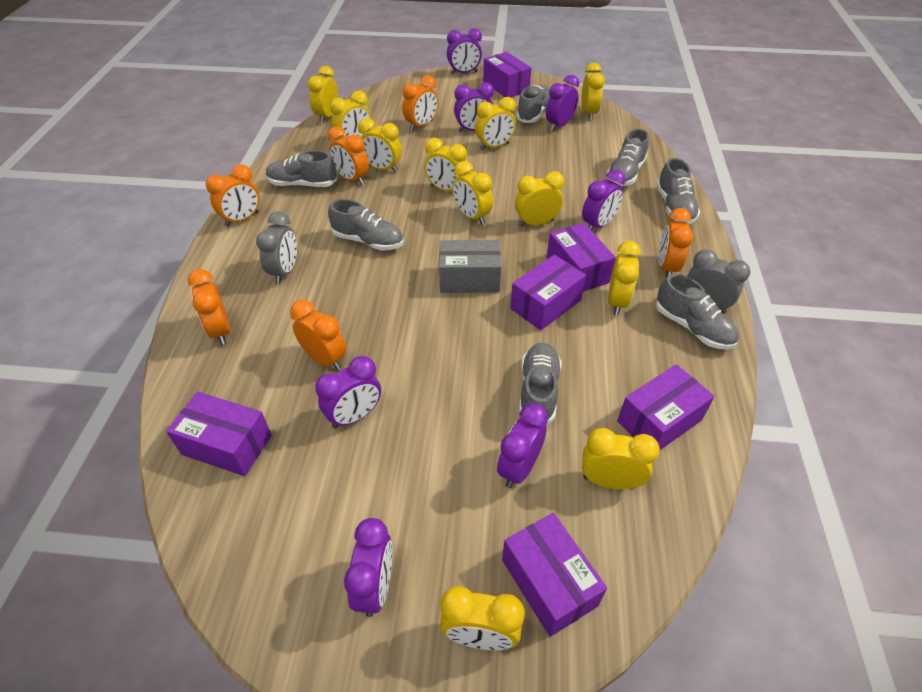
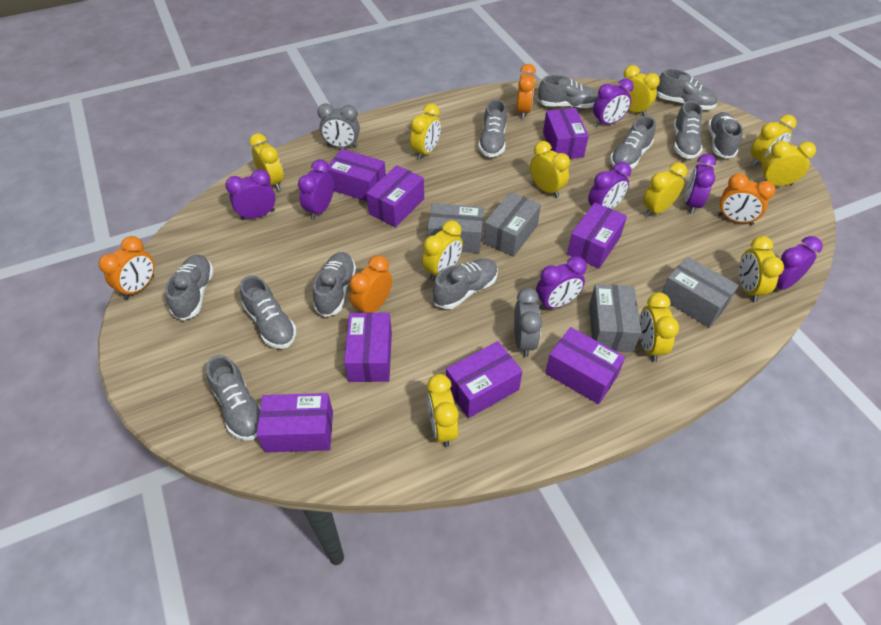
grey box: 1 -> 4
grey shoe: 7 -> 11
orange clock: 6 -> 4
purple box: 6 -> 8

